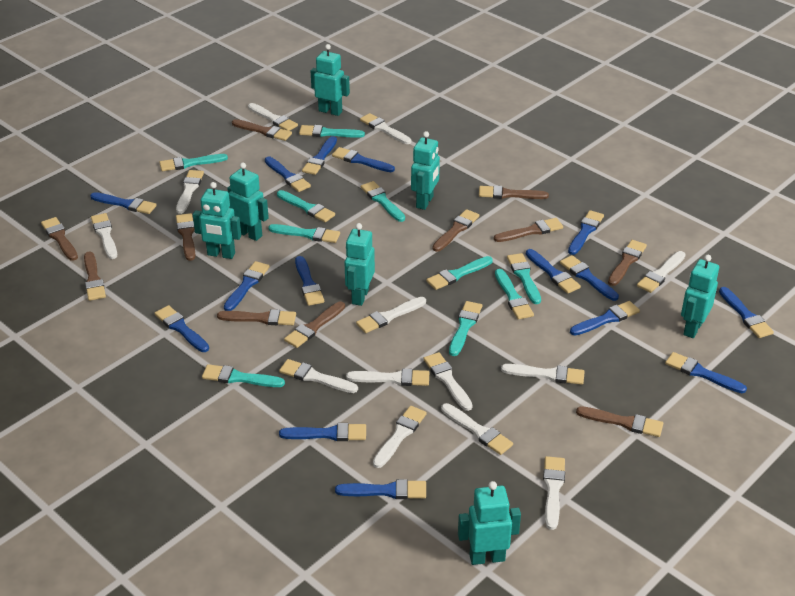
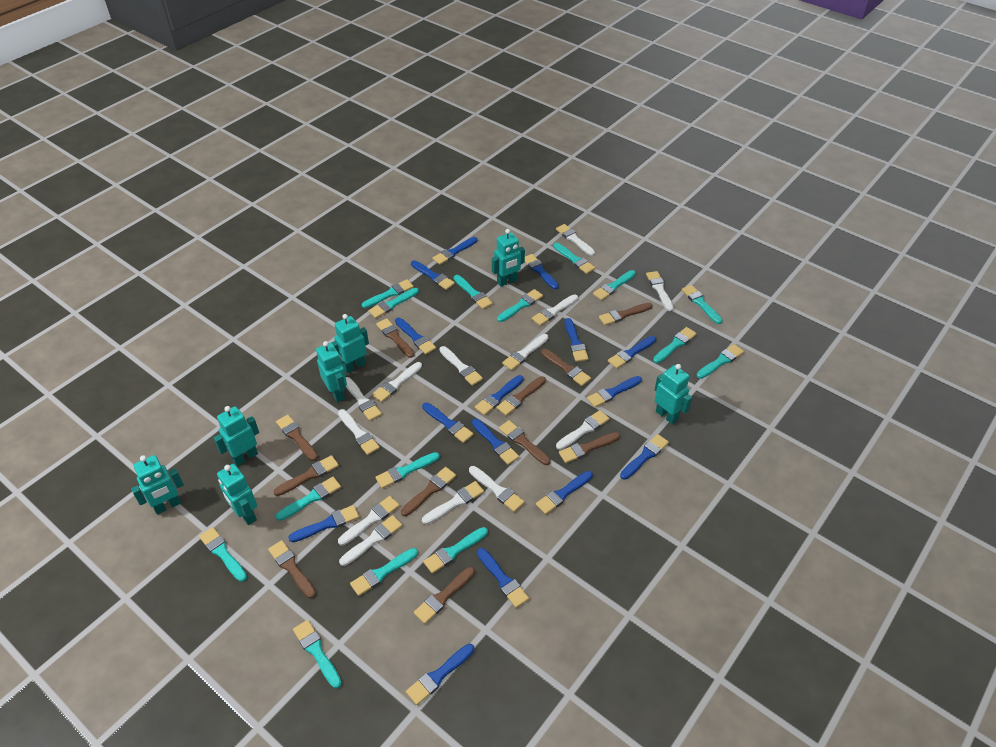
turquoise brush: 10 -> 15

